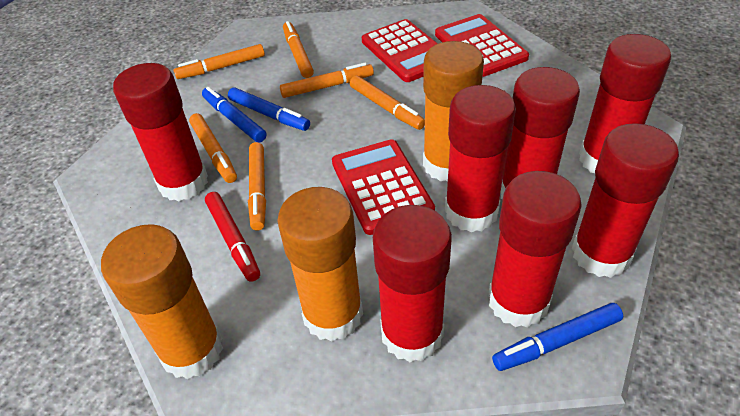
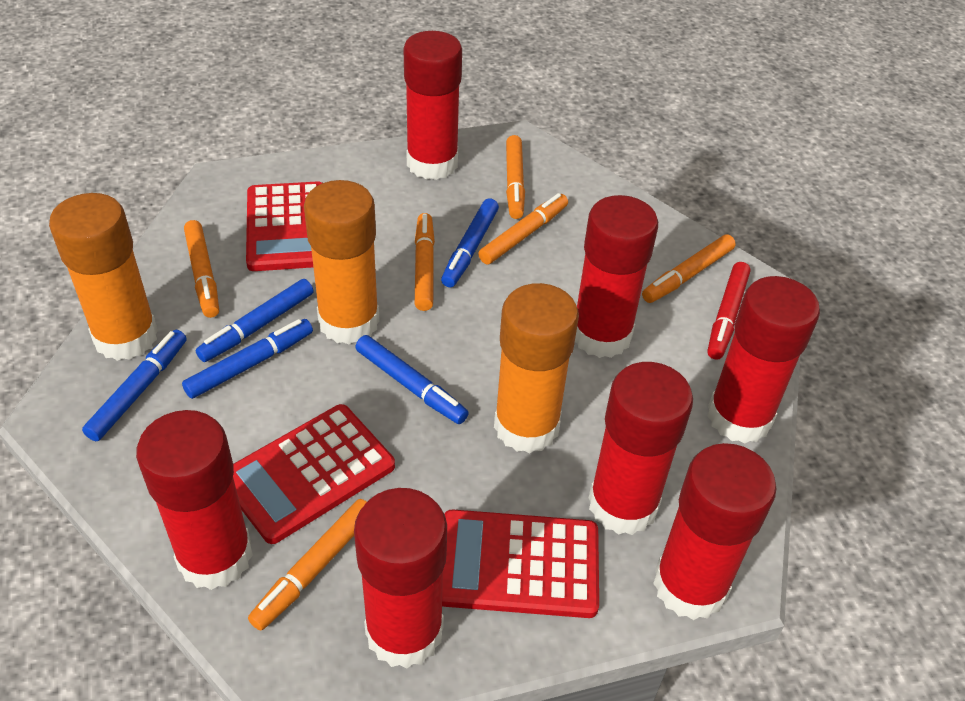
blue marker: 3 -> 5

